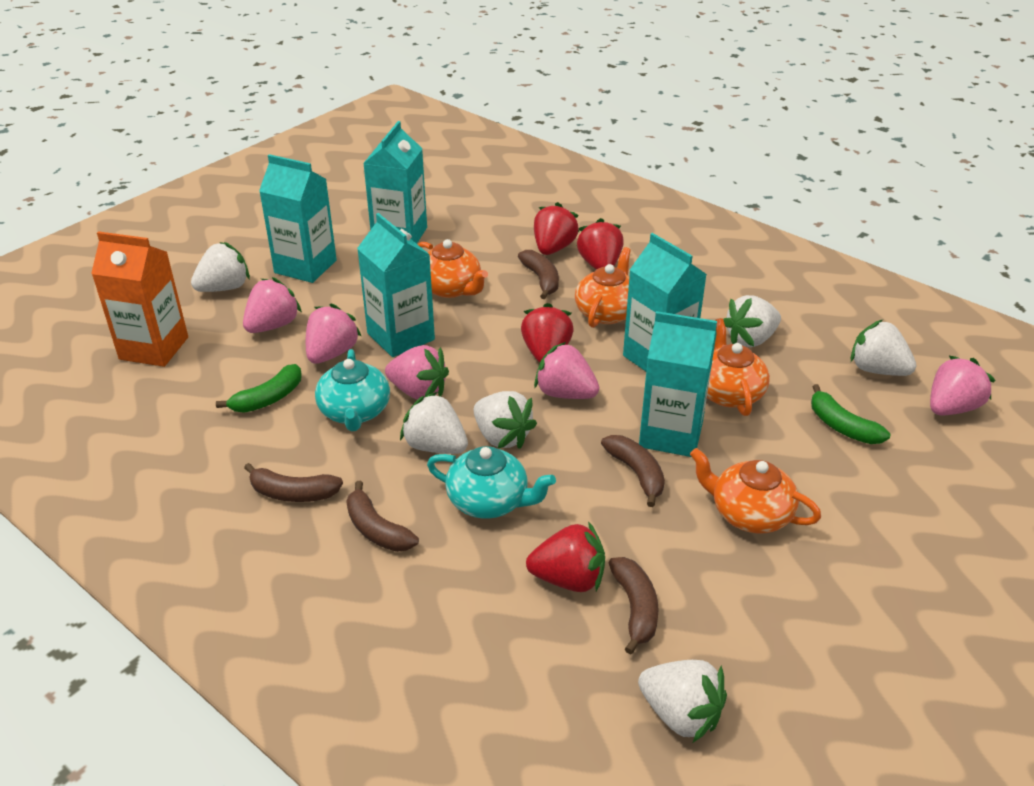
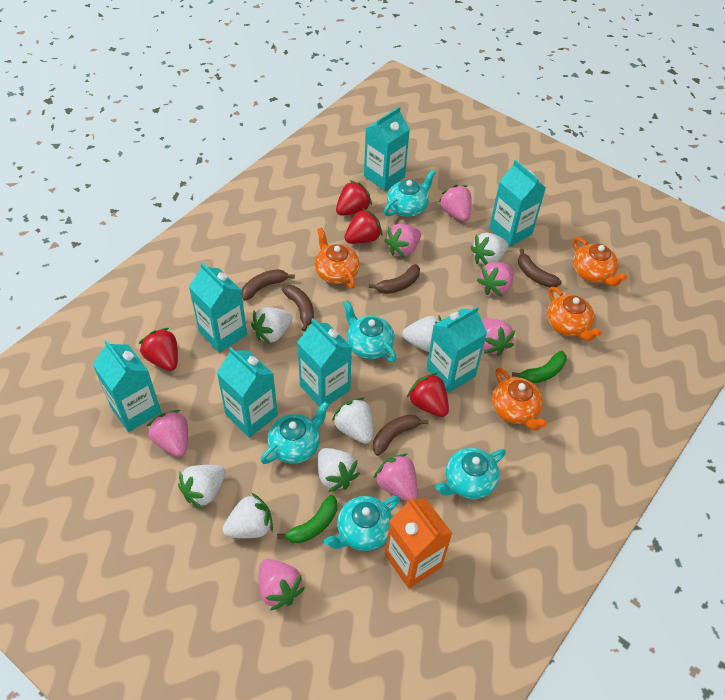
pink strawberry: 5 -> 7
turquoise carton: 5 -> 7
turquoise teapot: 2 -> 5
white strawberry: 6 -> 7

